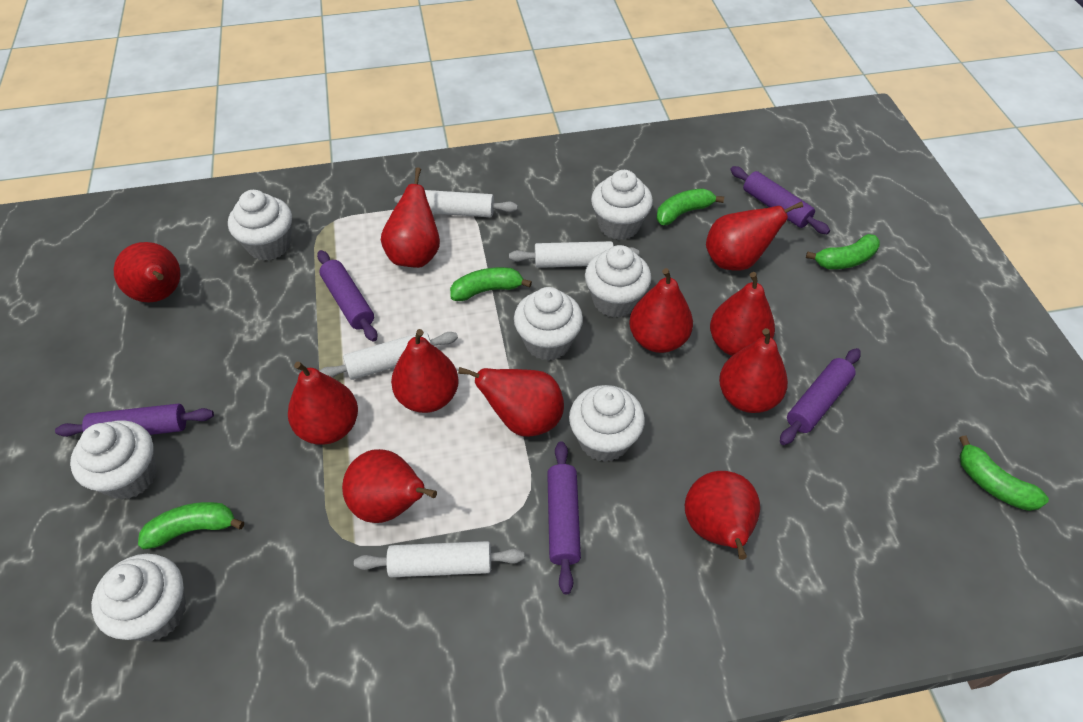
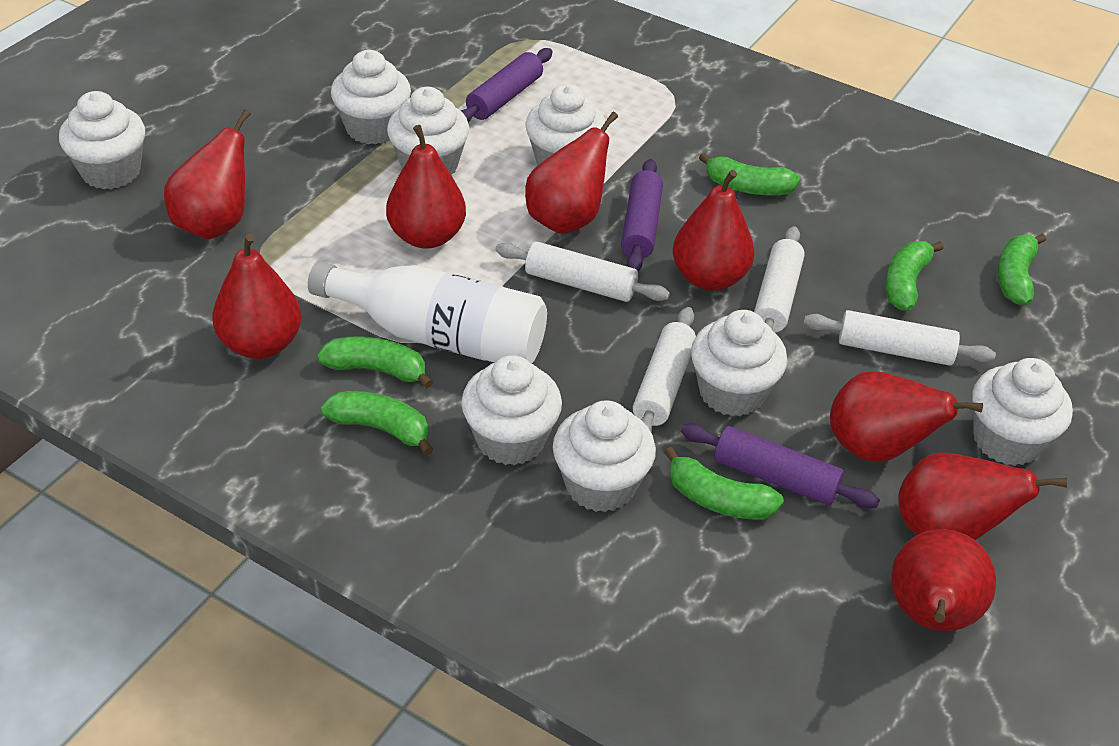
green banana: 5 -> 6
purple rolling pin: 5 -> 3
red pear: 11 -> 8
white bottle: 0 -> 1
white cupcake: 7 -> 8

